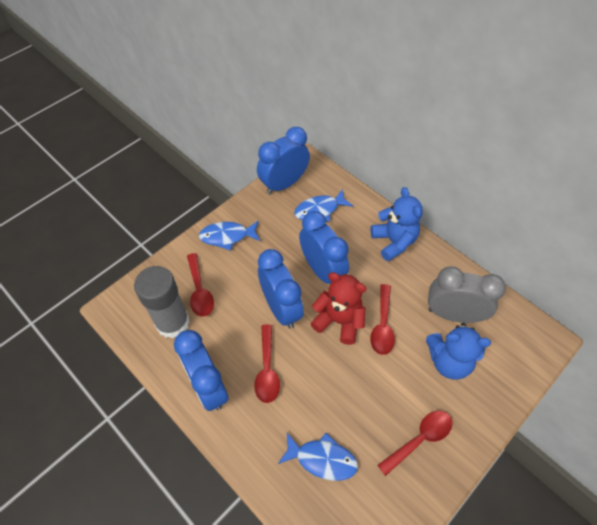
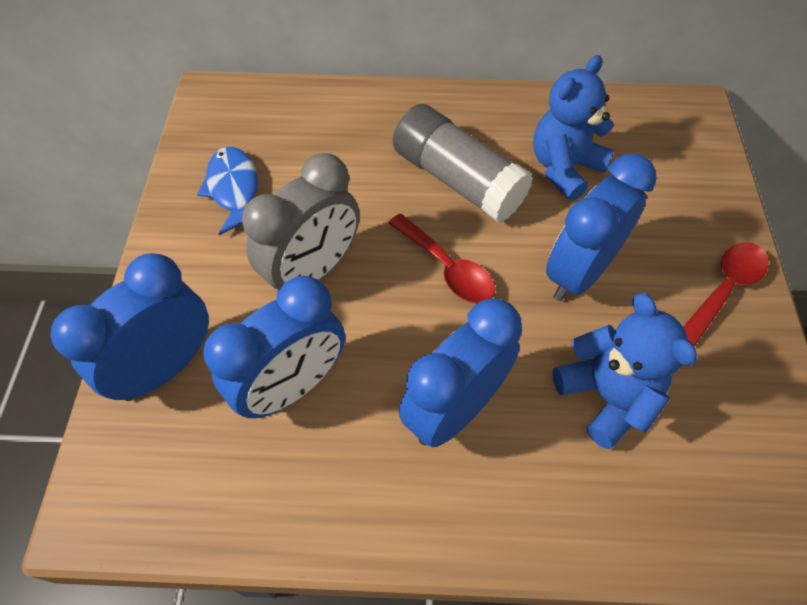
blue fish: 3 -> 1
red spoon: 4 -> 2
red teddy bear: 1 -> 0

